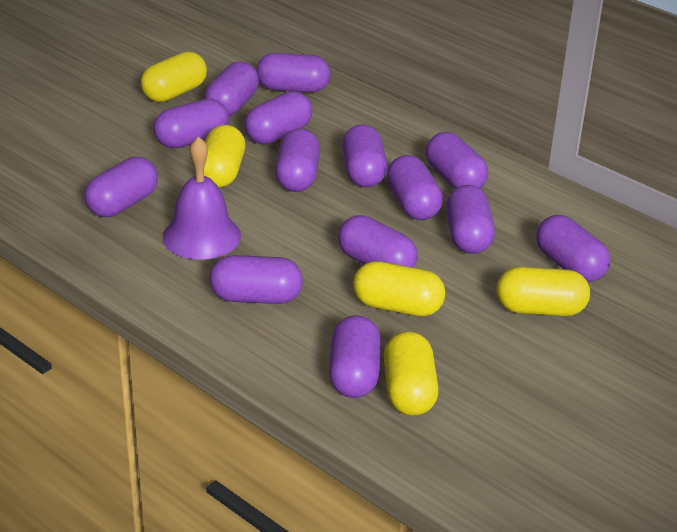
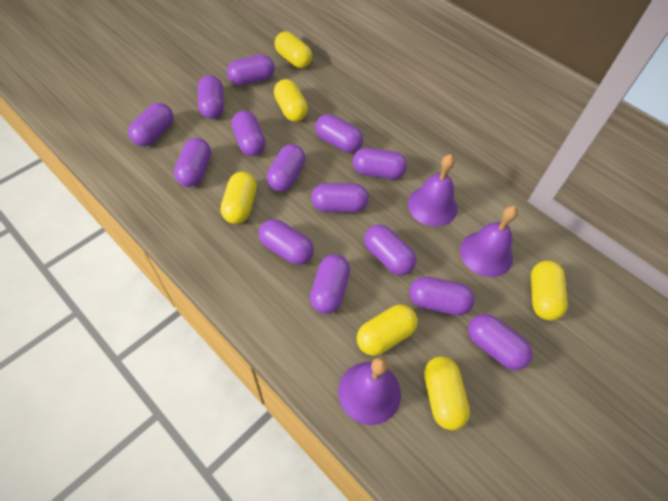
purple bell: 1 -> 3
yellow capsule: 5 -> 6

